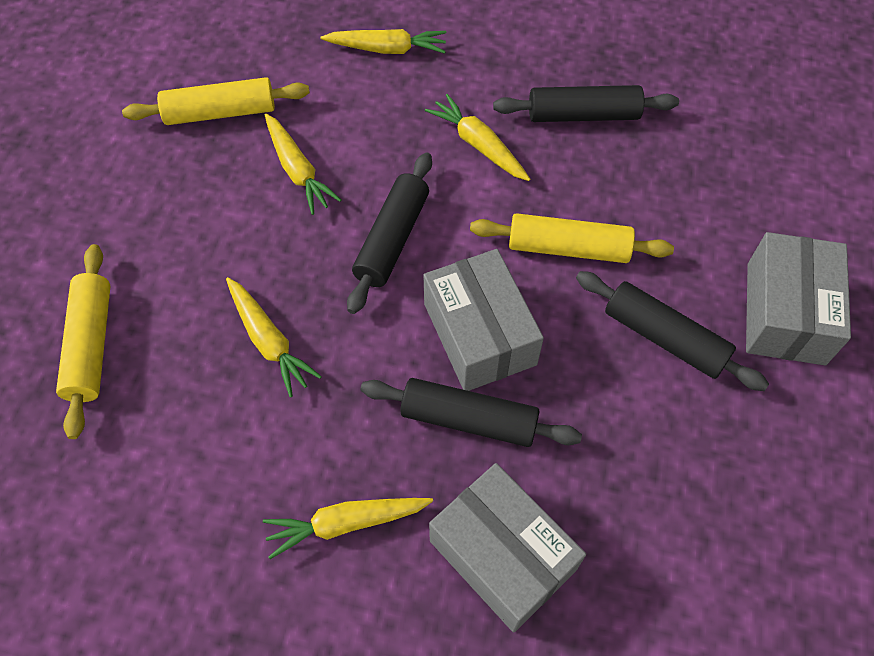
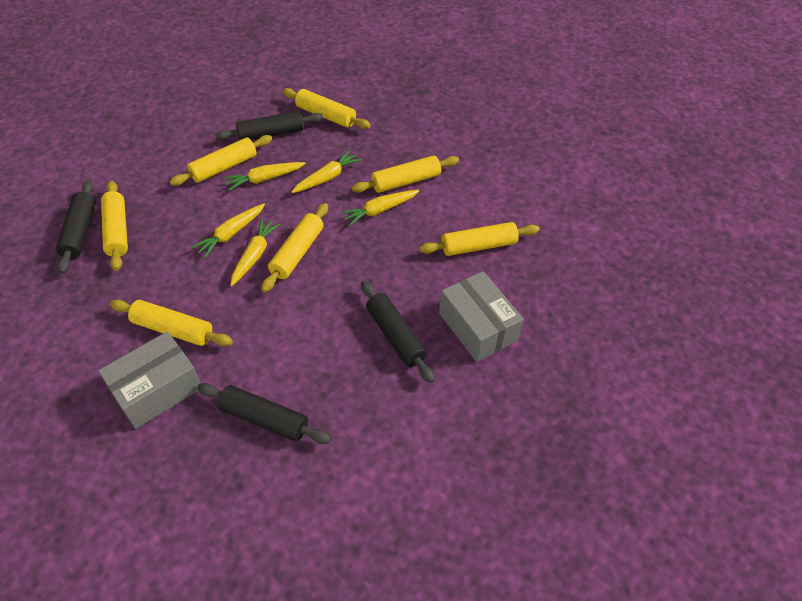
grey box: 3 -> 2
yellow rolling pin: 3 -> 7

